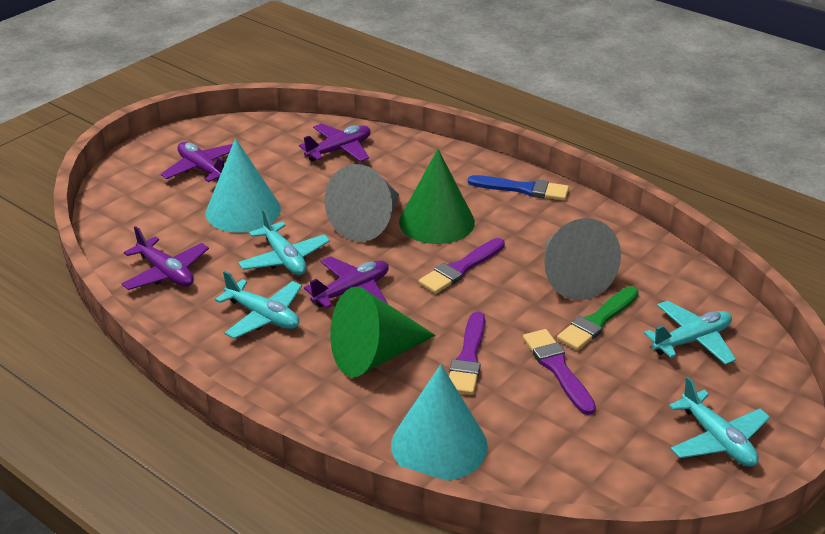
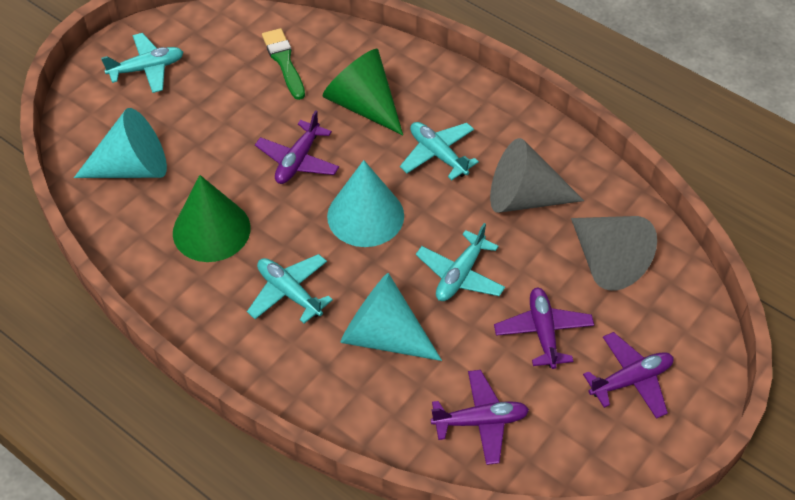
blue brush: 1 -> 0
purple brush: 3 -> 0
turquoise cone: 2 -> 3

